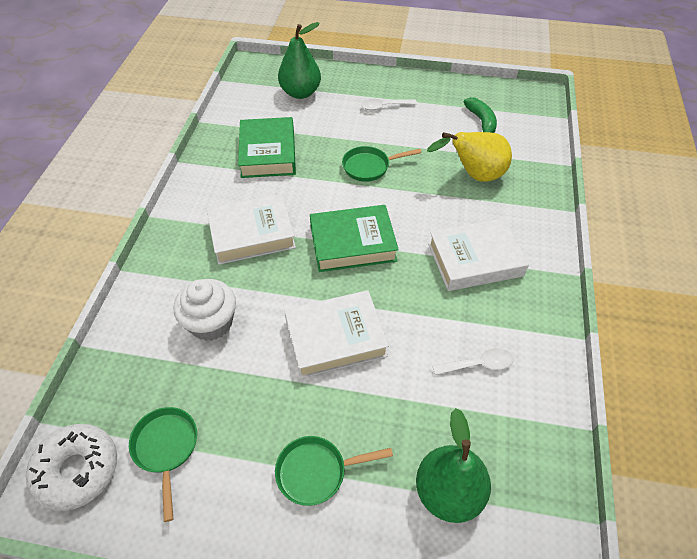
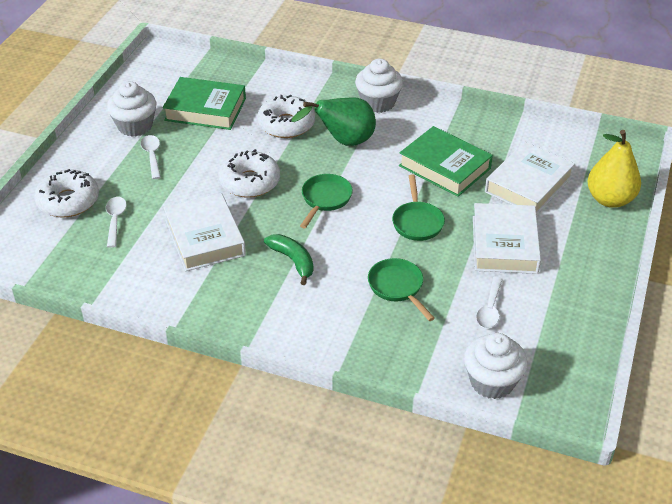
green pear: 2 -> 1
white cupcake: 1 -> 3
white donut: 1 -> 3
white spoon: 2 -> 3

